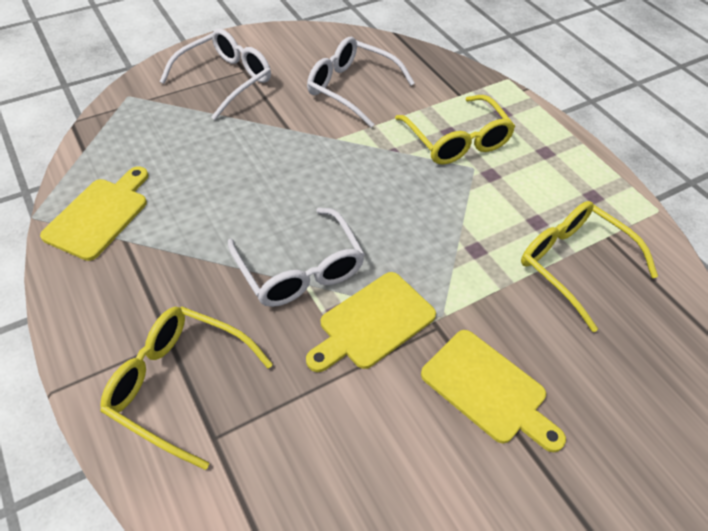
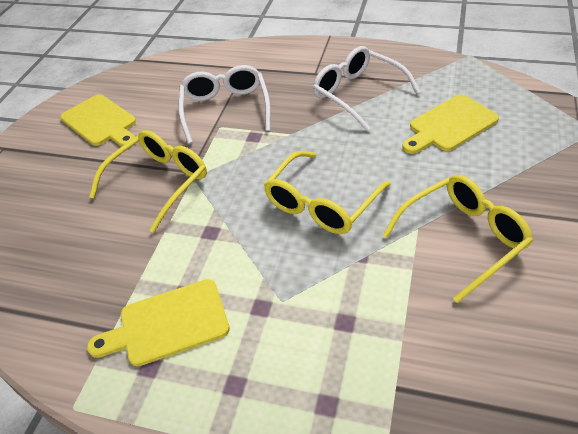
white glasses: 3 -> 2

